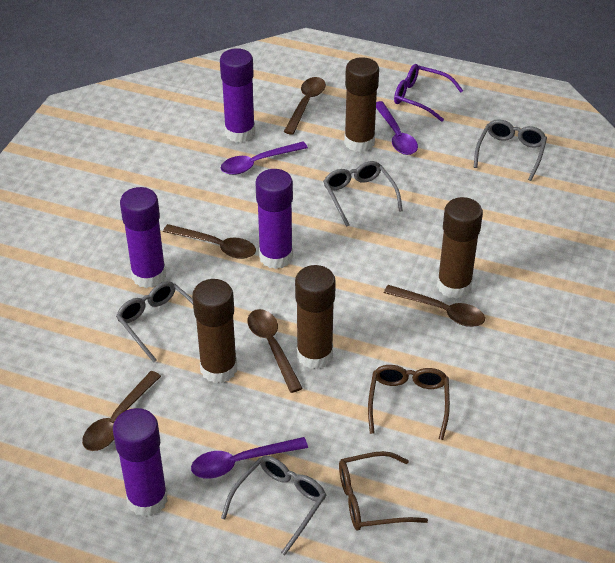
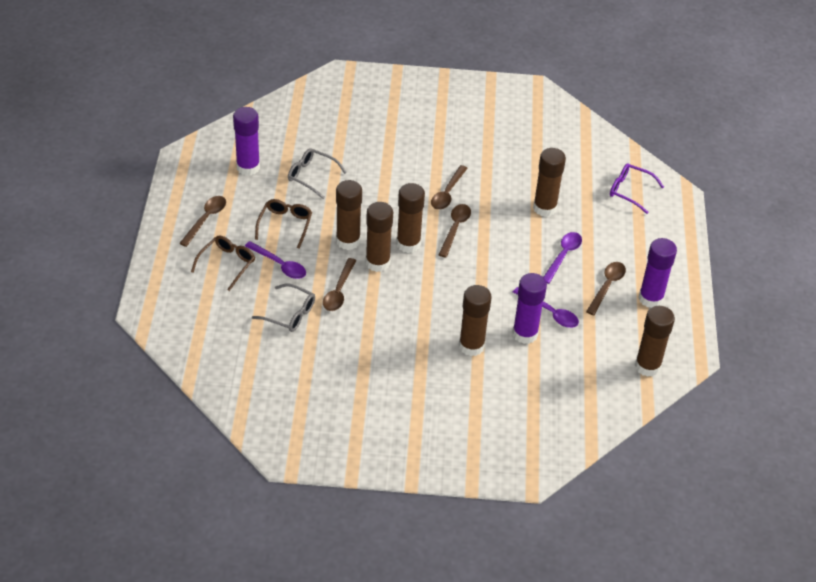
brown glue stick: 4 -> 6
grey glasses: 4 -> 2
purple glue stick: 4 -> 3

